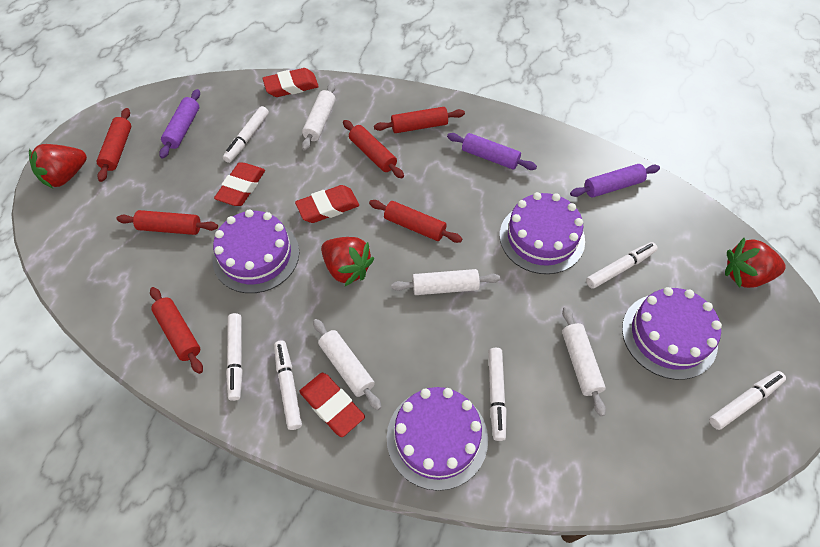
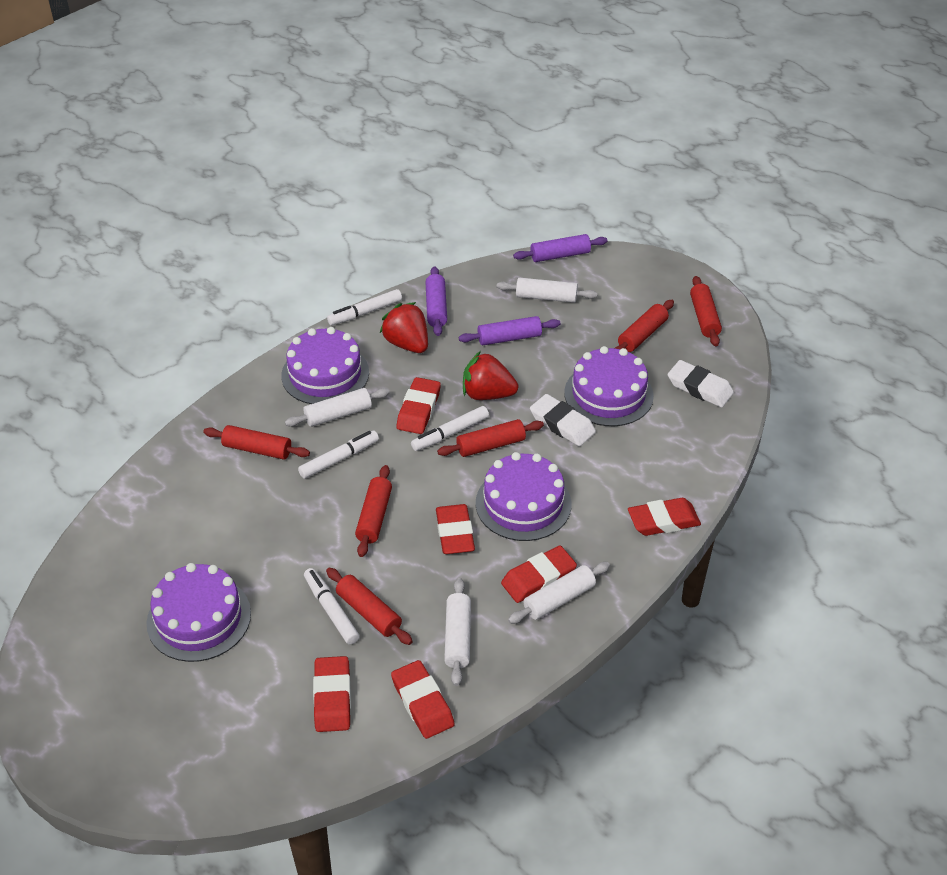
red eraser: 4 -> 6
red strawberry: 3 -> 2
white eraser: 0 -> 2
white marker: 6 -> 4

